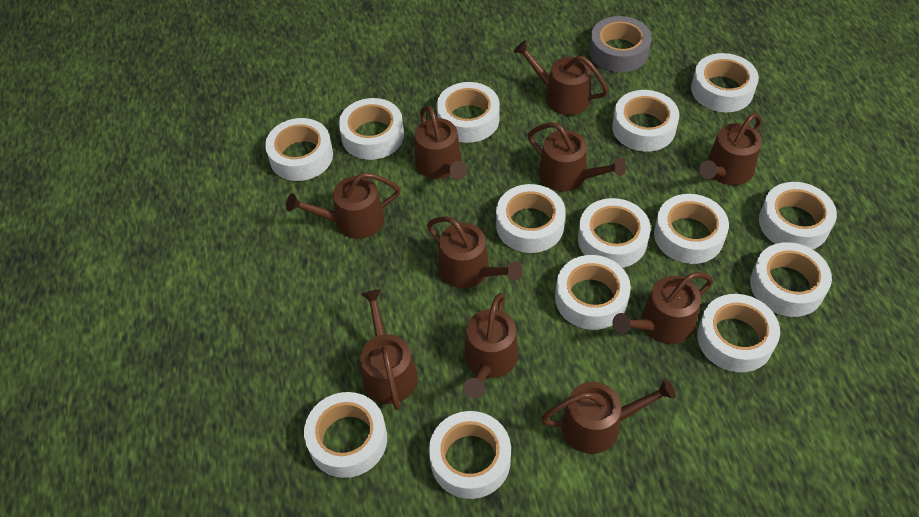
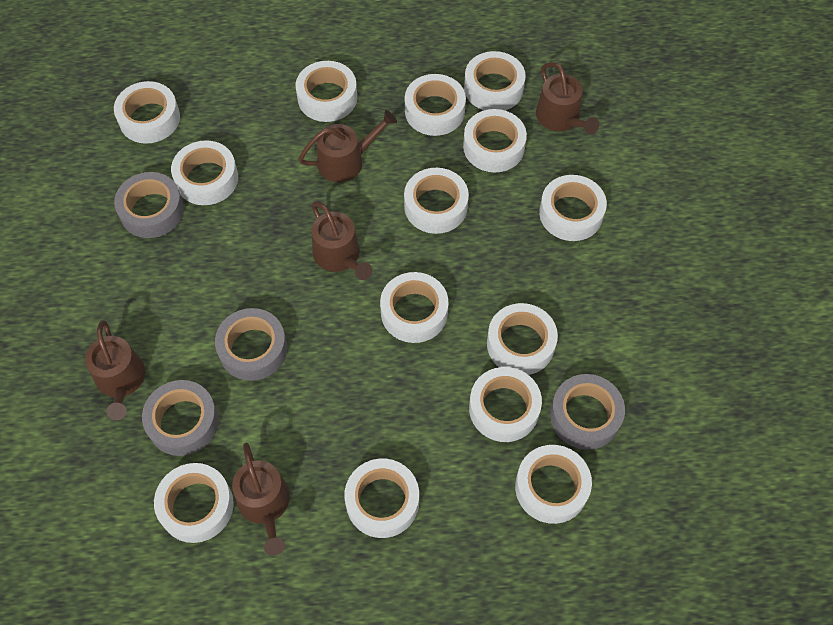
brown watering can: 10 -> 5
grey tape: 1 -> 4

